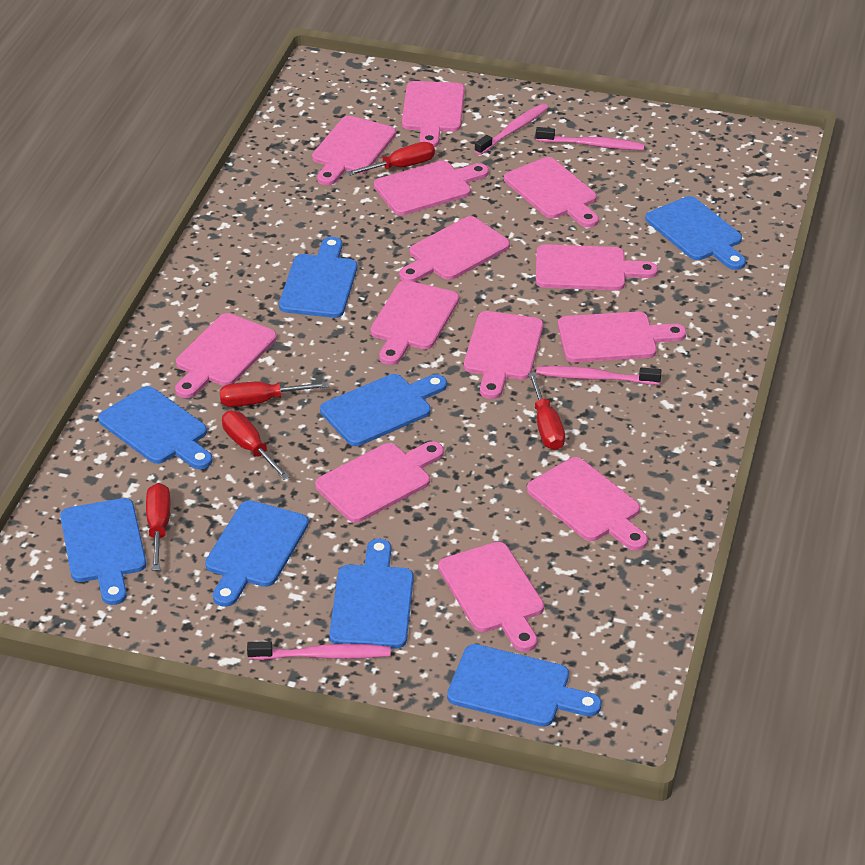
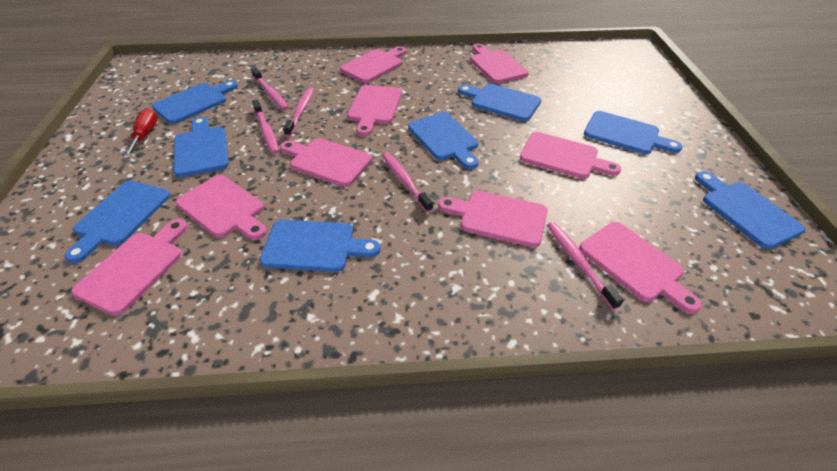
pink cutting board: 13 -> 9
pink toothbrush: 4 -> 5
red screwdriver: 5 -> 1

